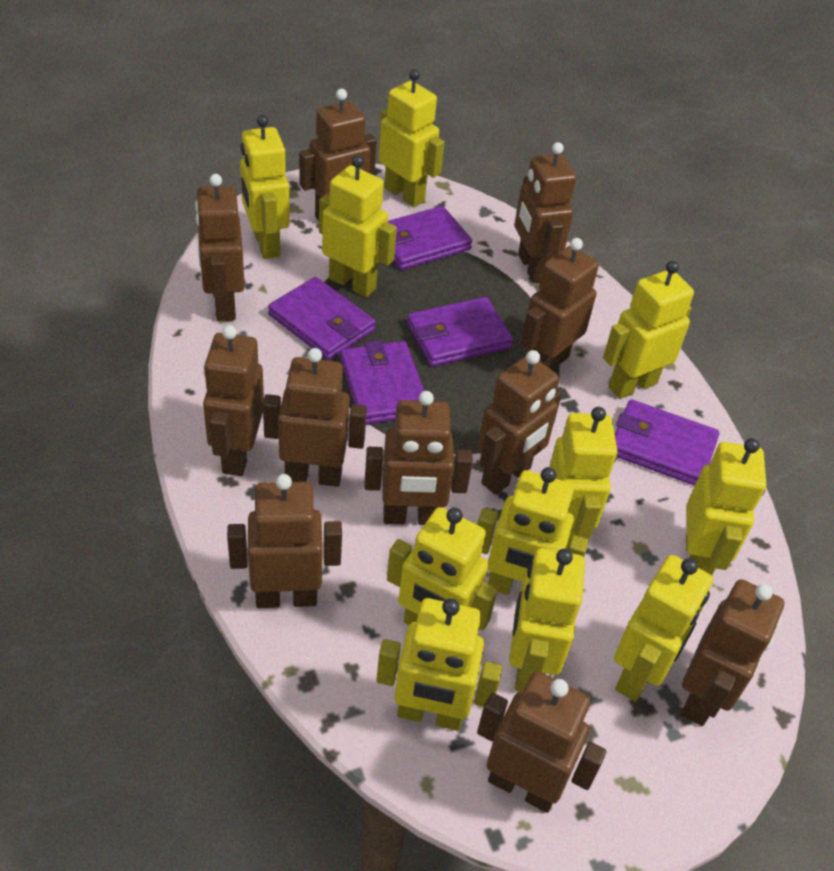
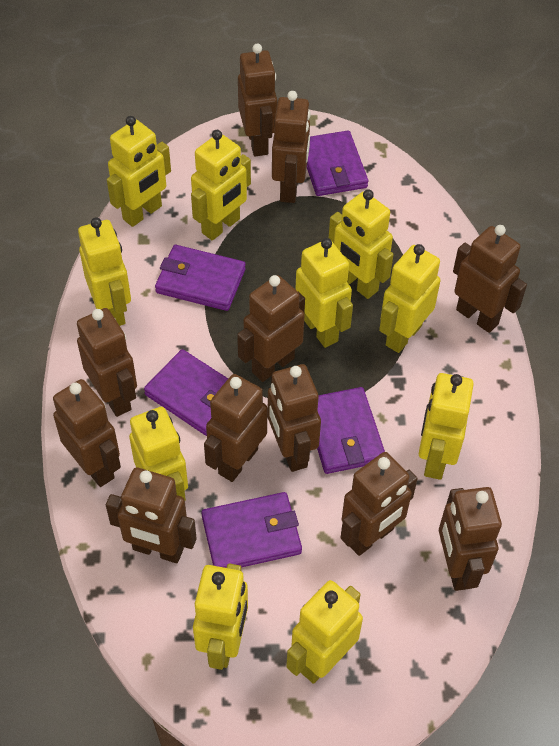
yellow robot: 11 -> 10

